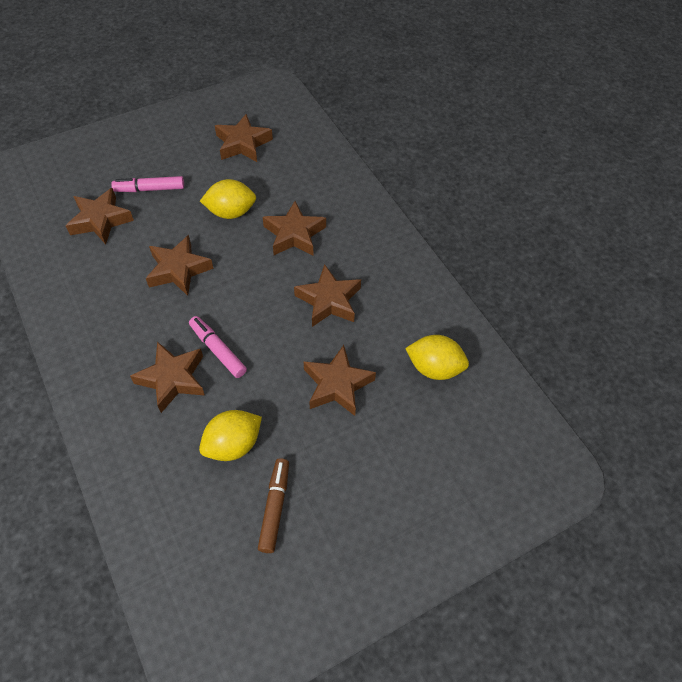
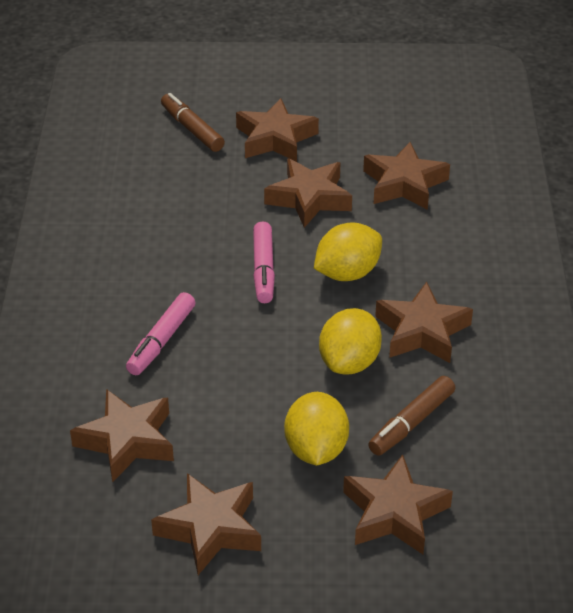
brown marker: 1 -> 2

